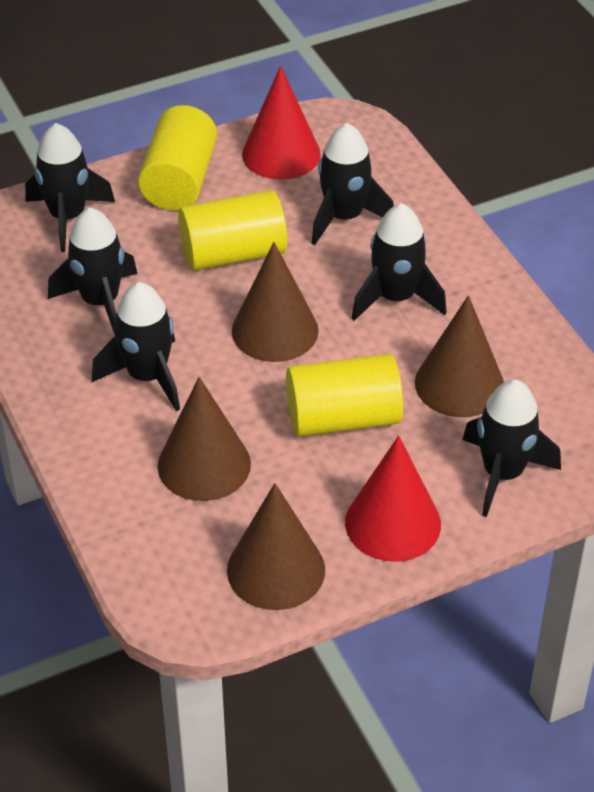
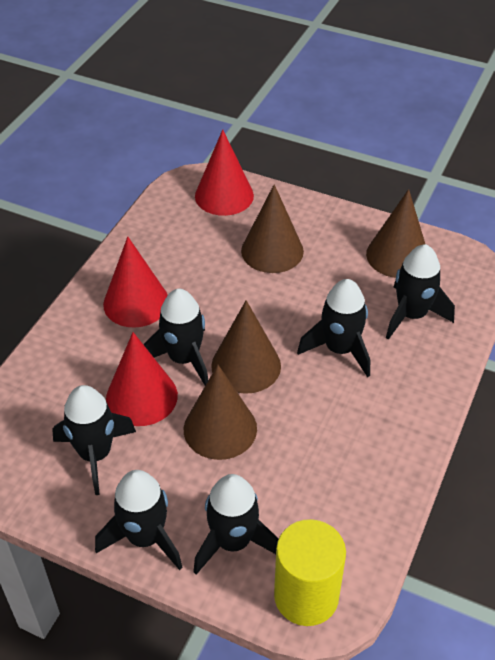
red cone: 2 -> 3
yellow cylinder: 3 -> 1

